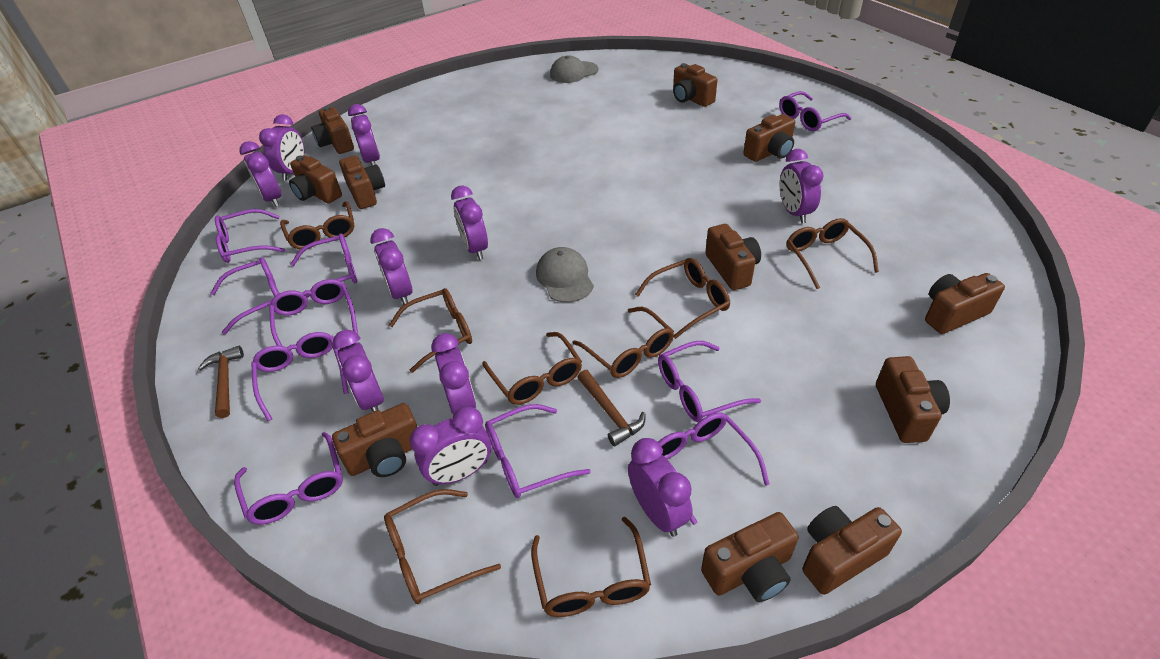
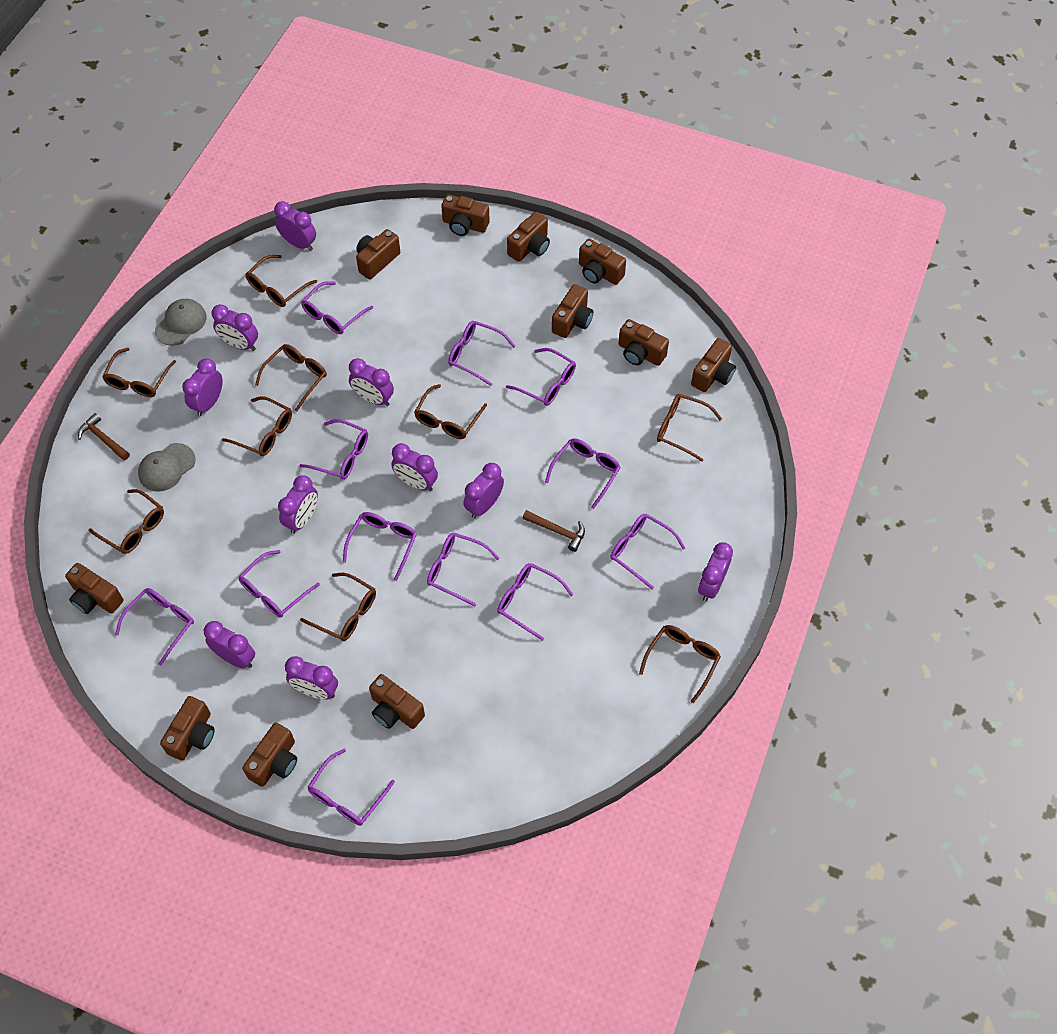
brown glasses: 8 -> 9
purple glasses: 10 -> 12

